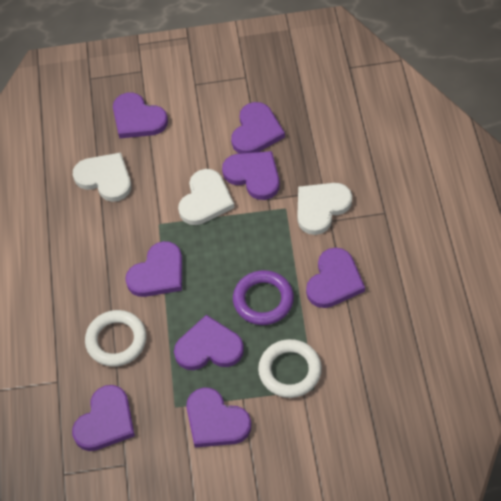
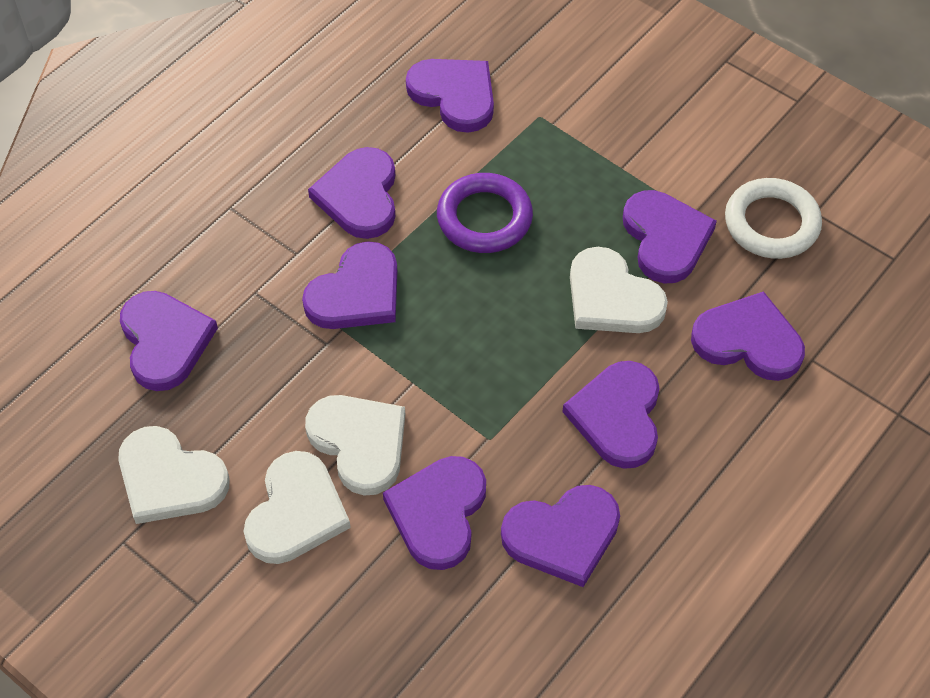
purple heart: 8 -> 9
white heart: 3 -> 4
white ring: 2 -> 1

